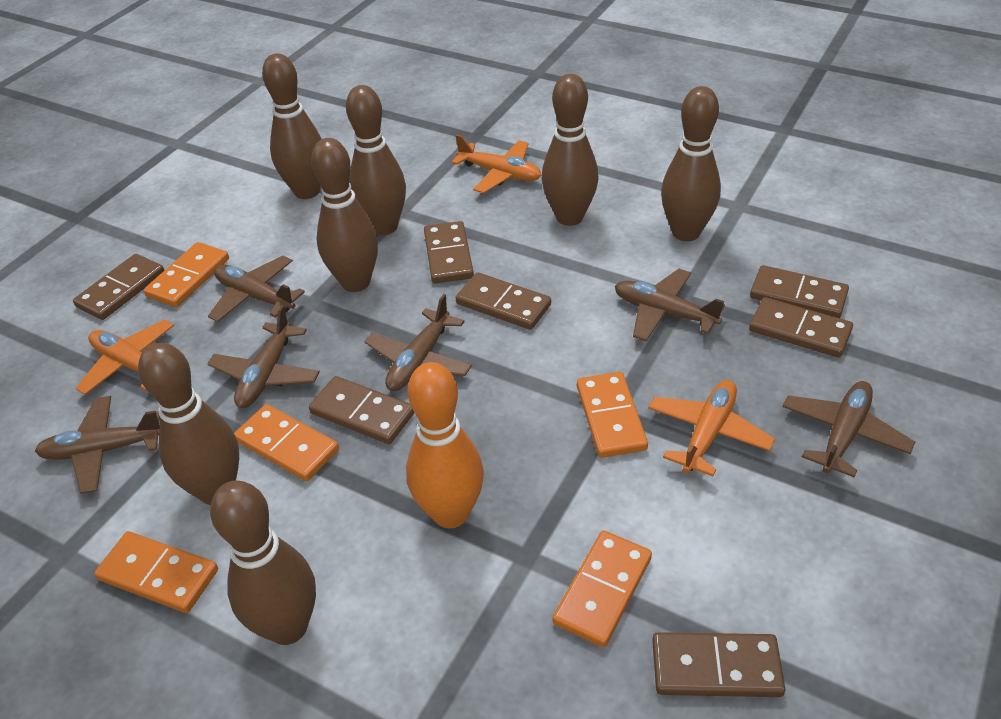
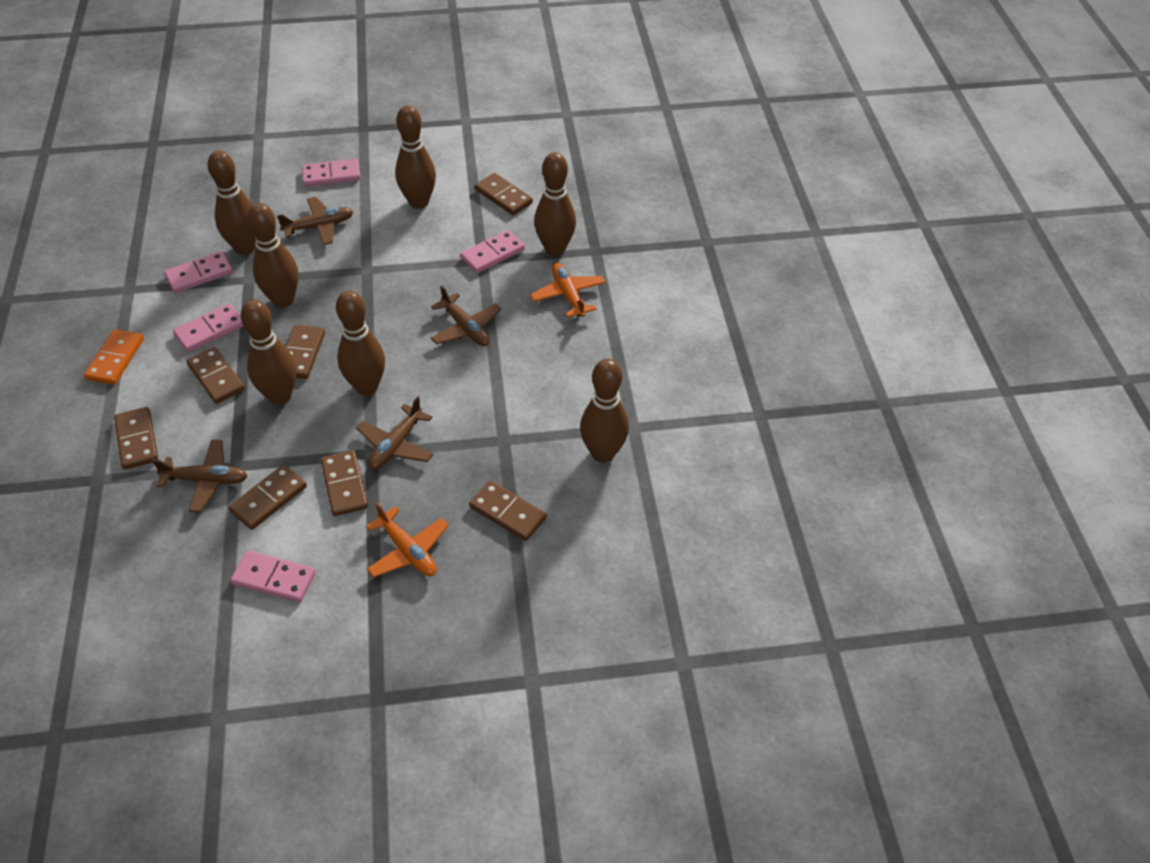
brown plane: 6 -> 4
orange bowling pin: 1 -> 0
orange domino: 5 -> 1
orange plane: 3 -> 2
pink domino: 0 -> 5

